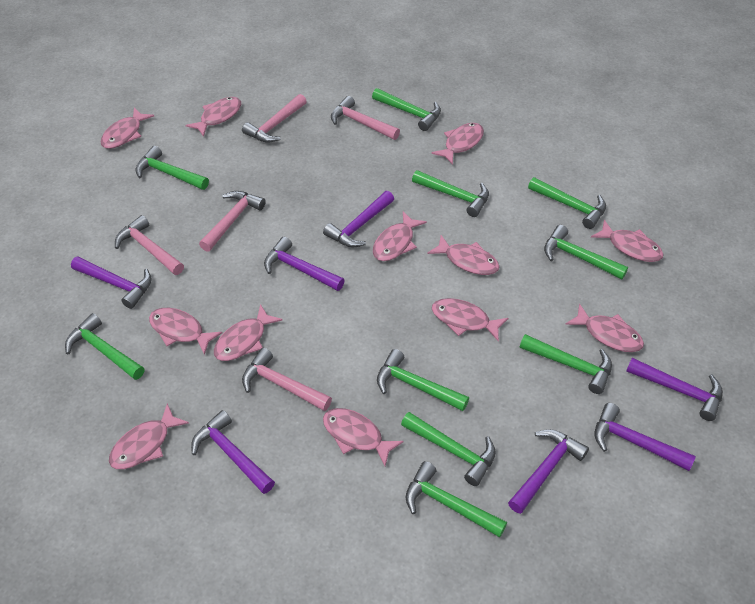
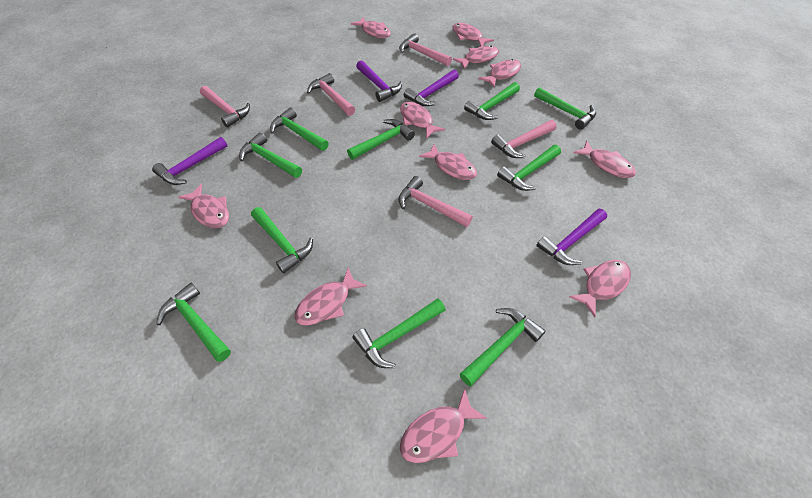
pink fish: 12 -> 11
purple hammer: 7 -> 4

